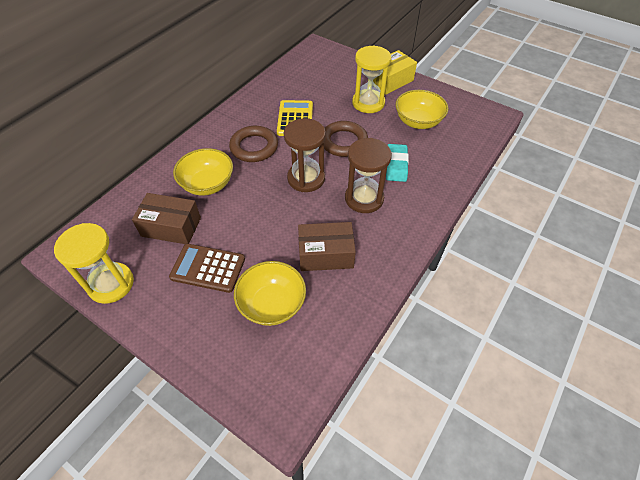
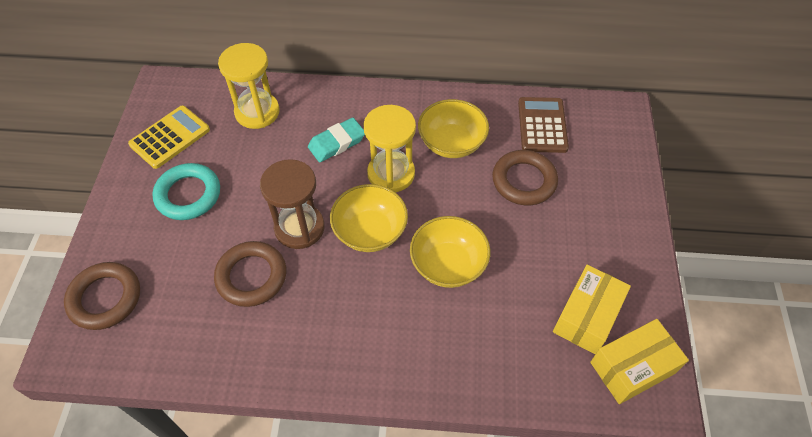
brown box: 2 -> 0
brown hourglass: 2 -> 1
brown ring: 2 -> 3
turquoise ring: 0 -> 1
yellow box: 1 -> 2

